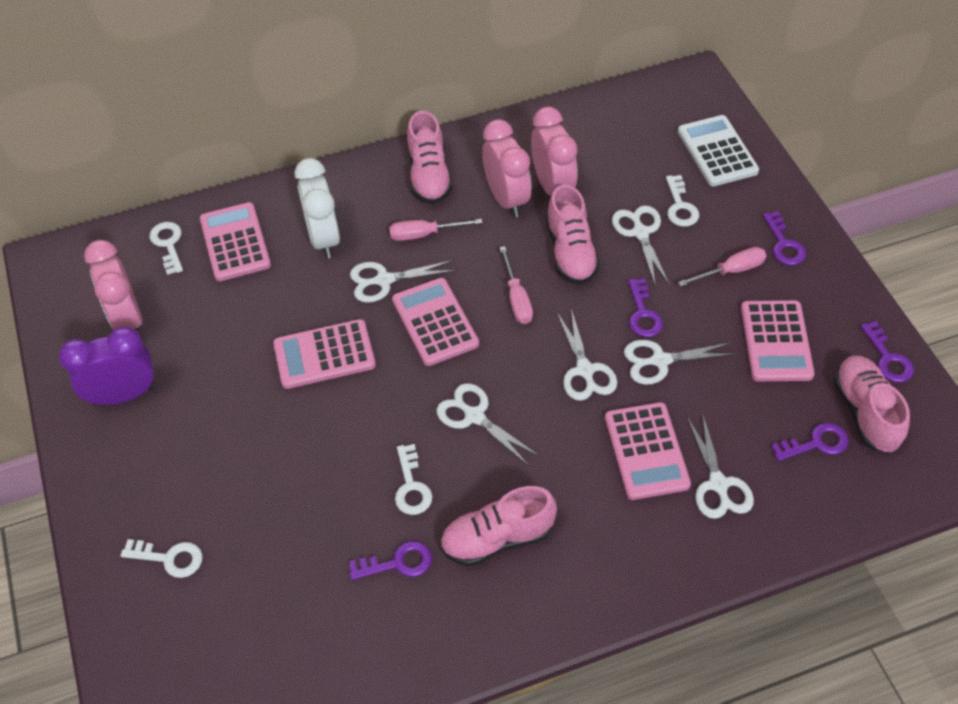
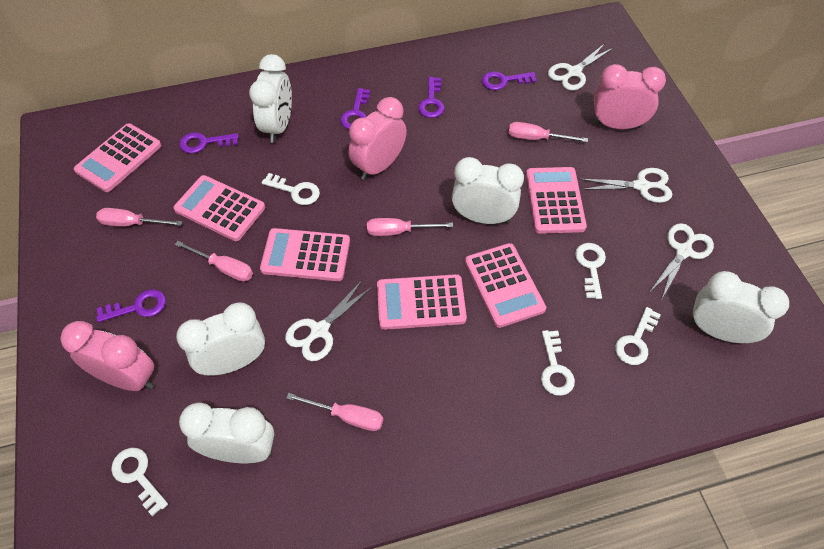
pink calculator: 5 -> 6
pink screwdriver: 3 -> 5
pink shoe: 4 -> 0
purple clock: 1 -> 0
white calculator: 1 -> 0
white clock: 1 -> 5
white key: 4 -> 5
white scissors: 6 -> 4

